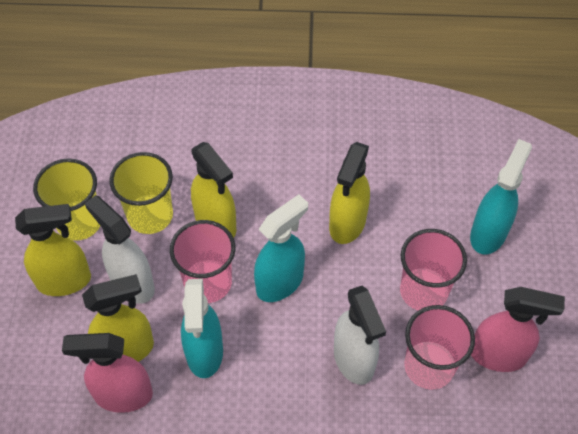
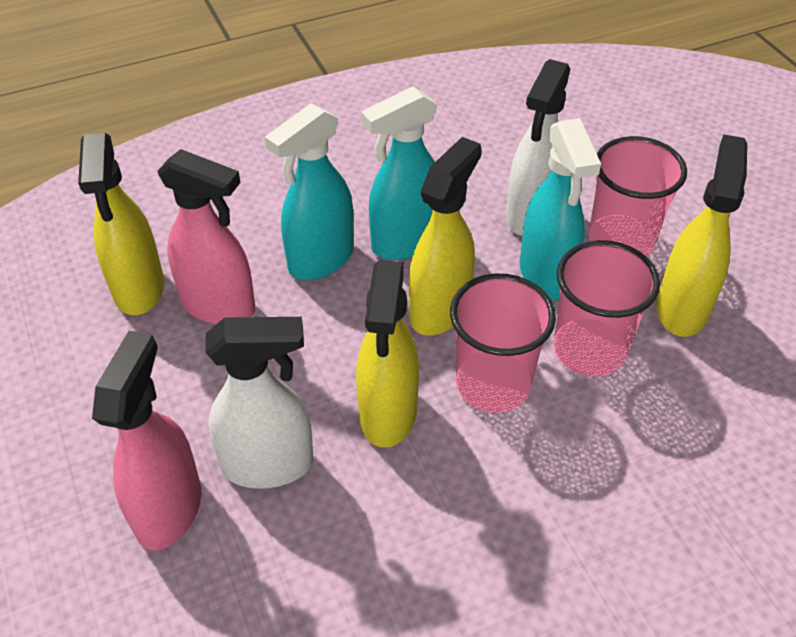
yellow cup: 2 -> 0

